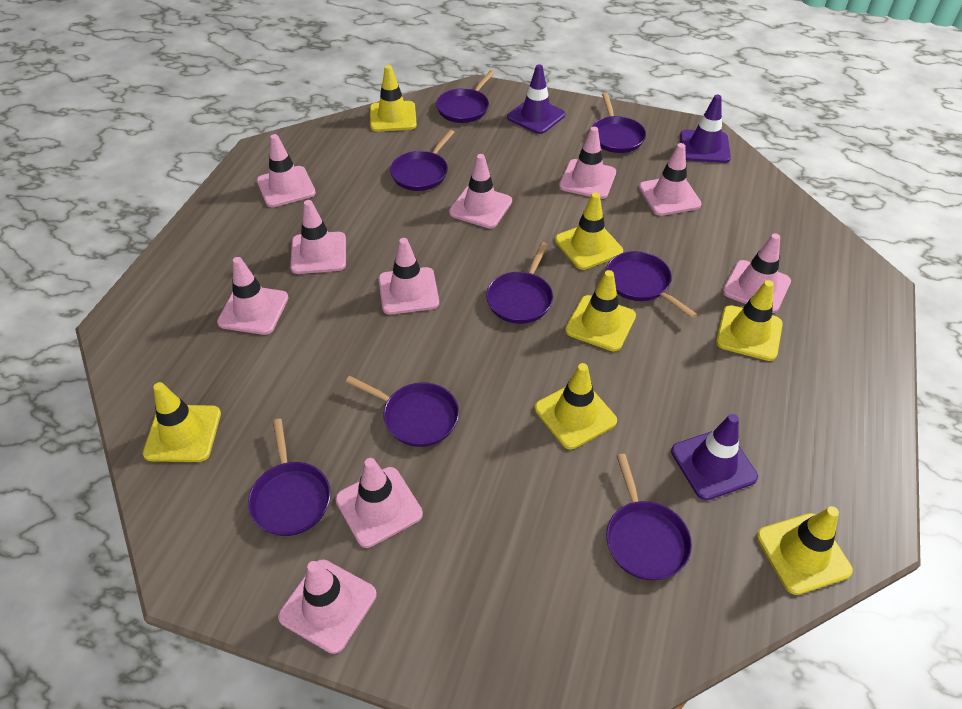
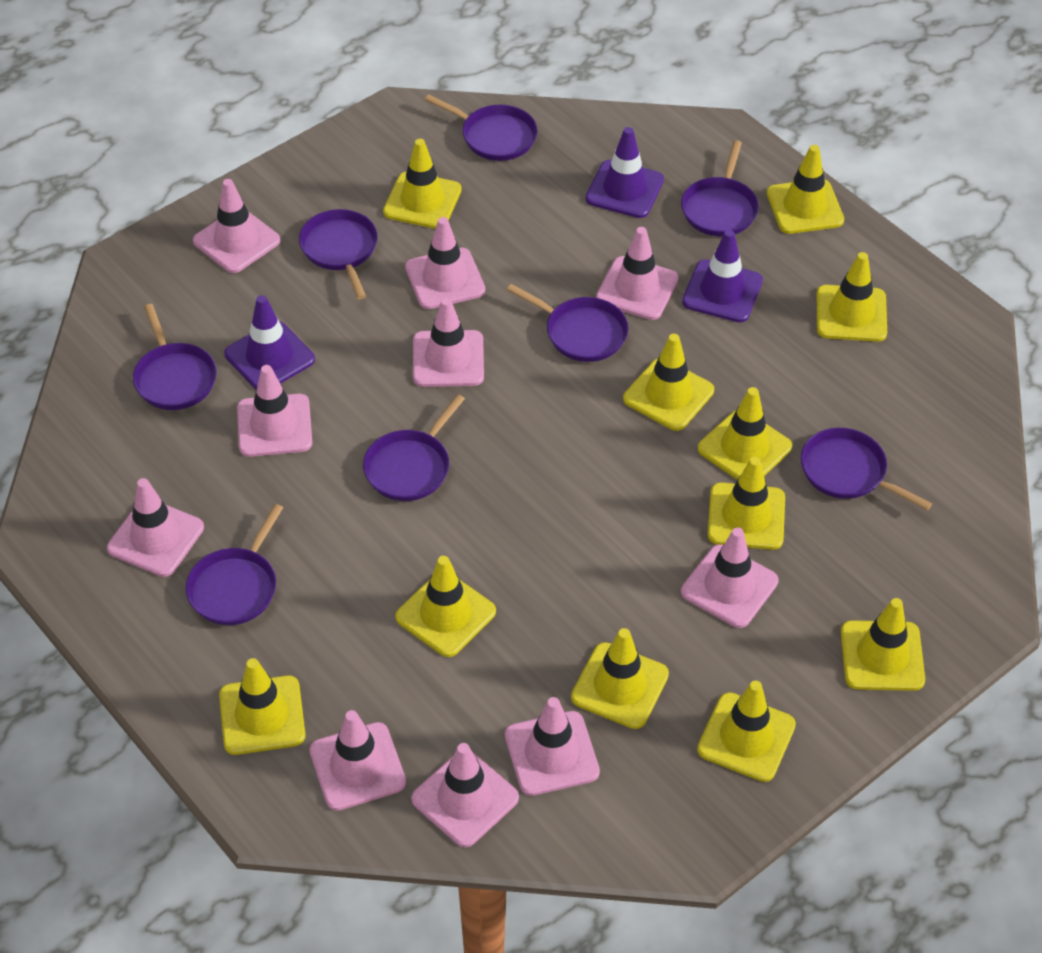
yellow traffic cone: 7 -> 11

